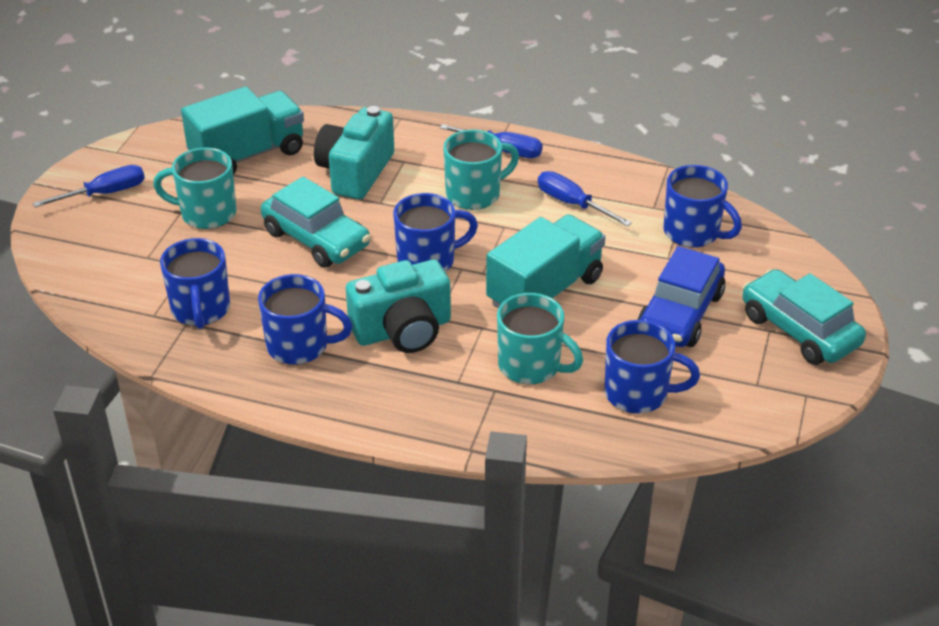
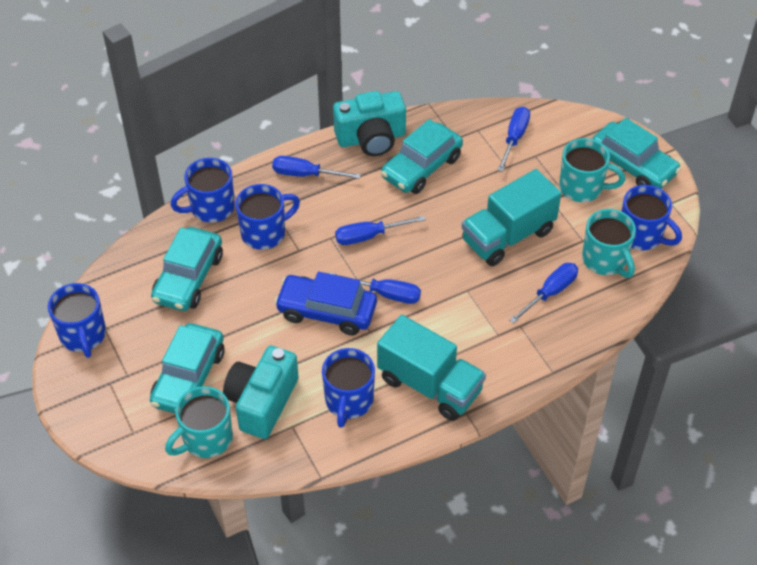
blue screwdriver: 3 -> 5
turquoise car: 2 -> 4

